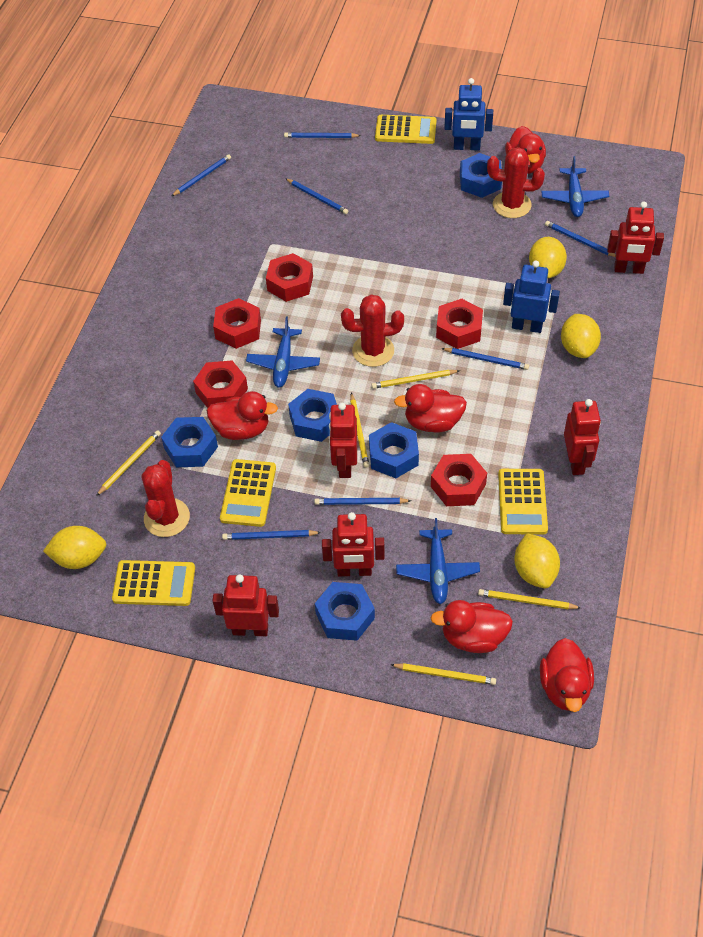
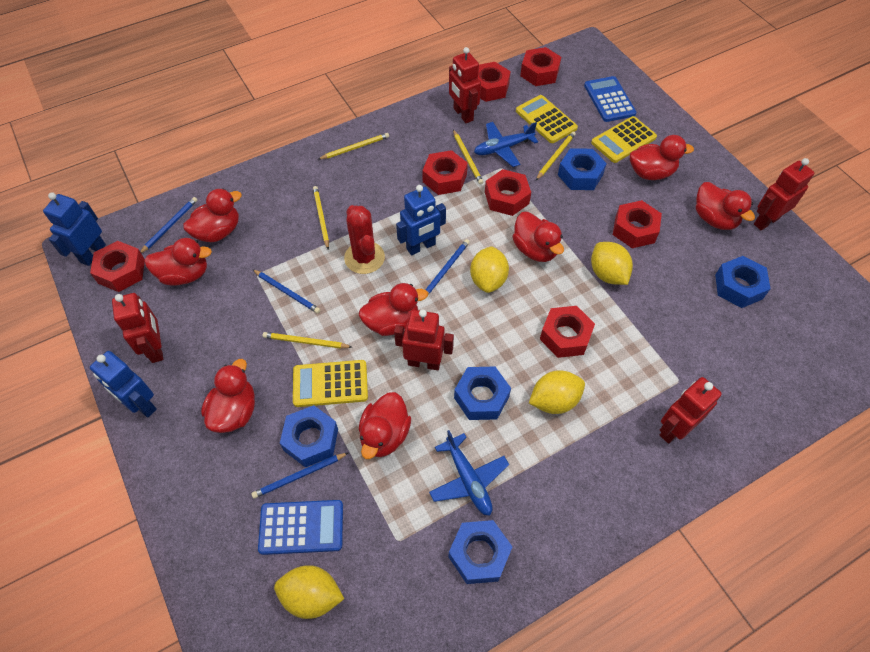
blue calculator: 0 -> 2
blue pencil: 7 -> 4
blue plane: 3 -> 2
blue robot: 2 -> 3
red cactus: 3 -> 1
red duck: 5 -> 8
red nut: 5 -> 7
yellow calculator: 4 -> 3

